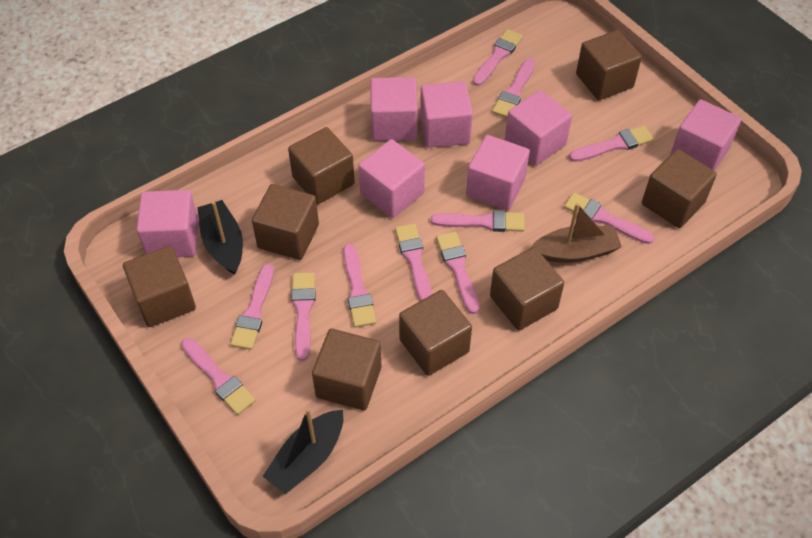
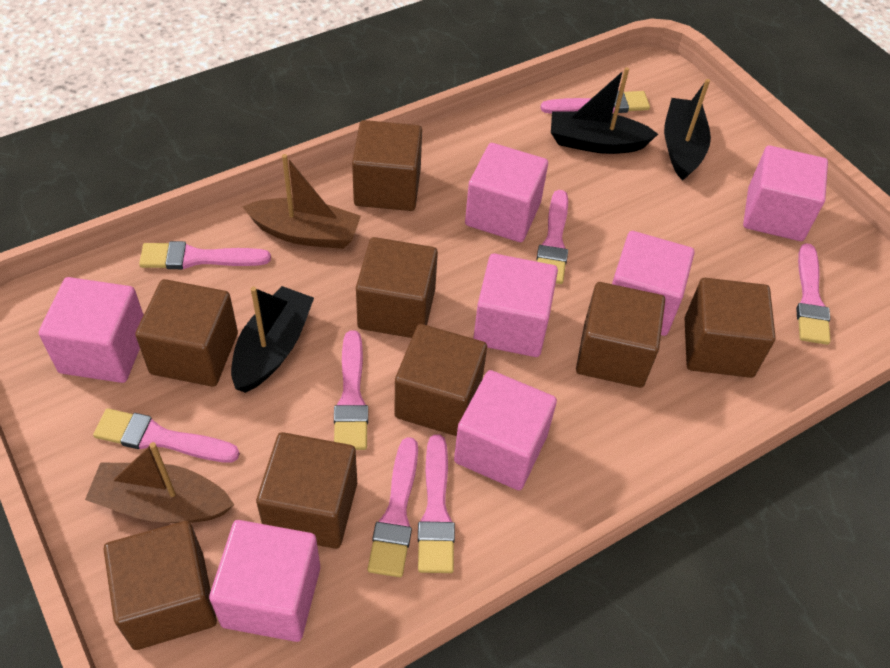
black boat: 2 -> 3
brown boat: 1 -> 2
pink brush: 11 -> 8

